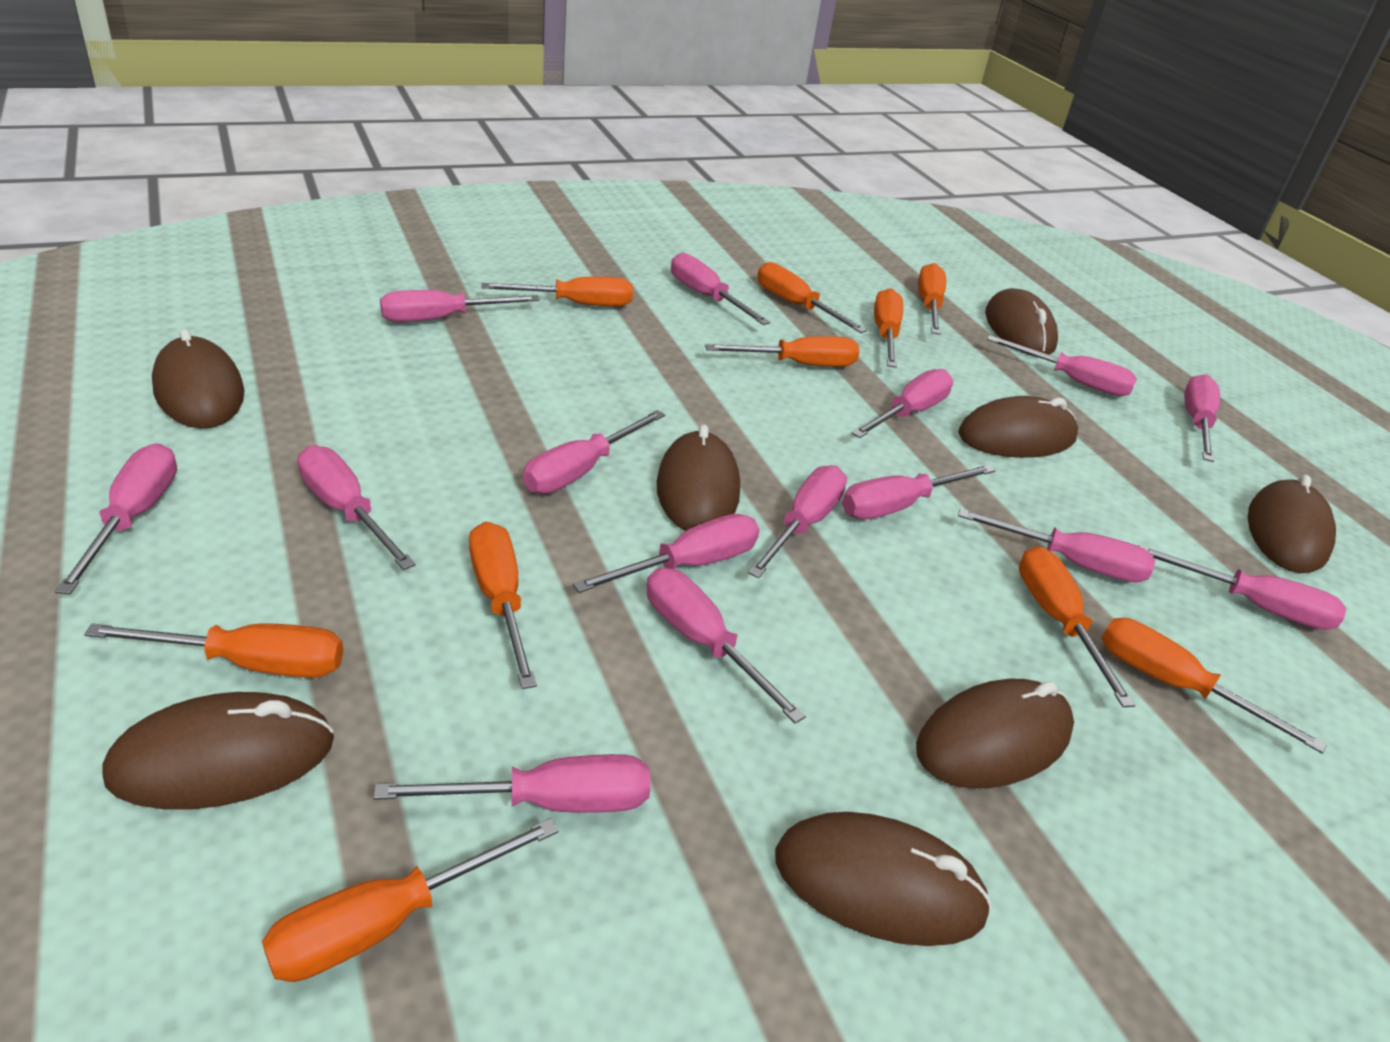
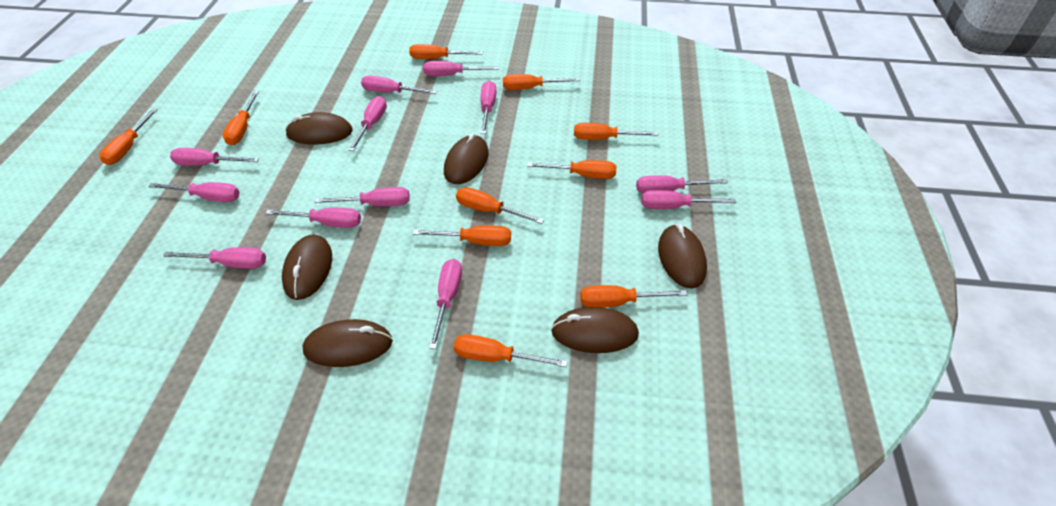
brown mouse: 8 -> 6
pink screwdriver: 15 -> 12

